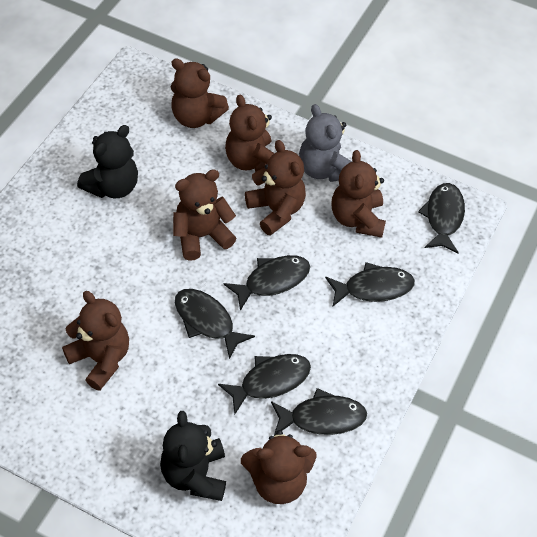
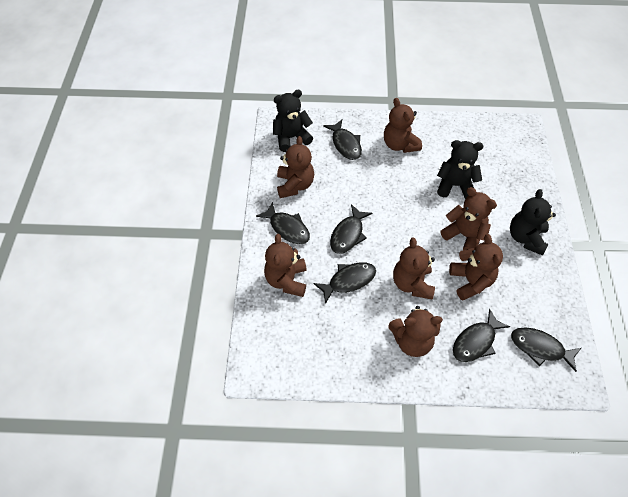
black teddy bear: 2 -> 3
grey teddy bear: 1 -> 0

